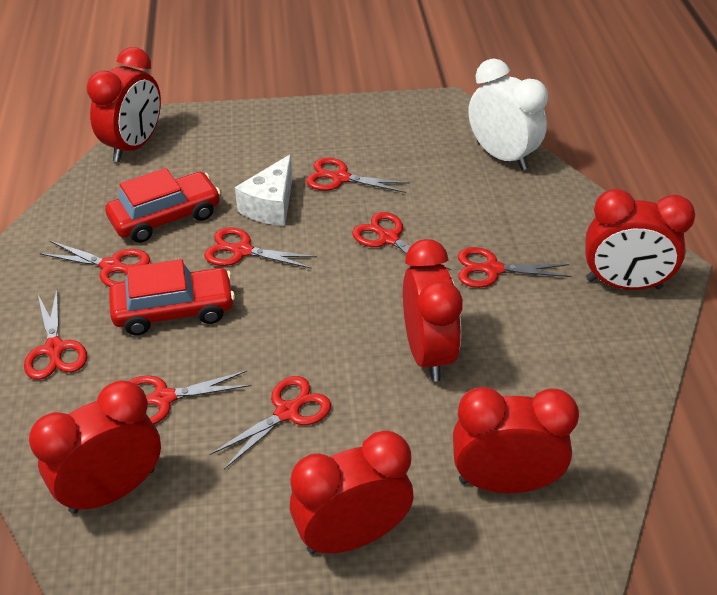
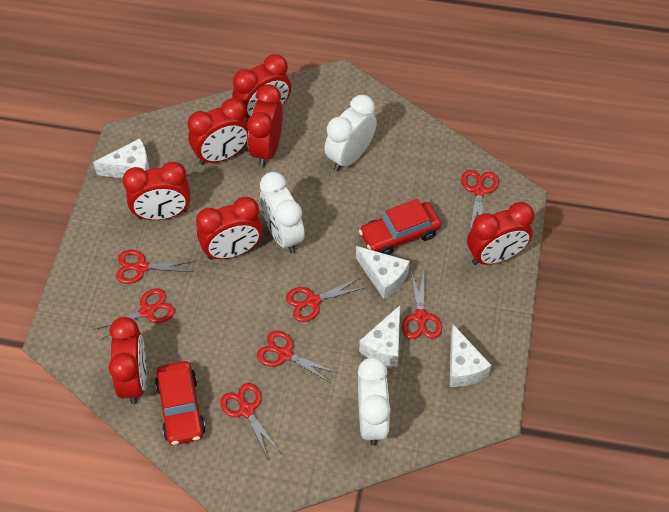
red clock: 6 -> 7
red scissors: 8 -> 7
white cheese: 1 -> 4
white clock: 1 -> 3

